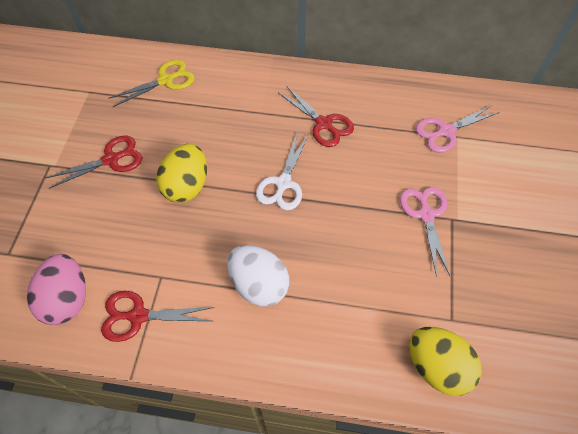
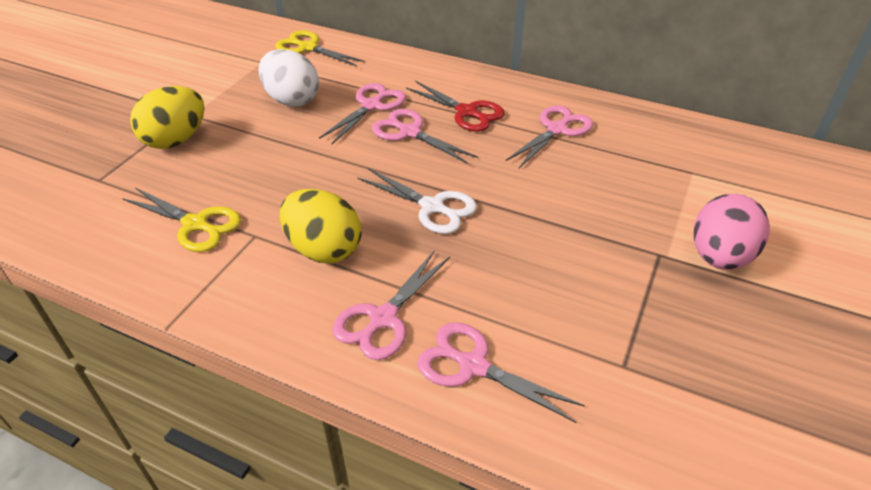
pink scissors: 2 -> 5
red scissors: 3 -> 1
yellow scissors: 1 -> 2

